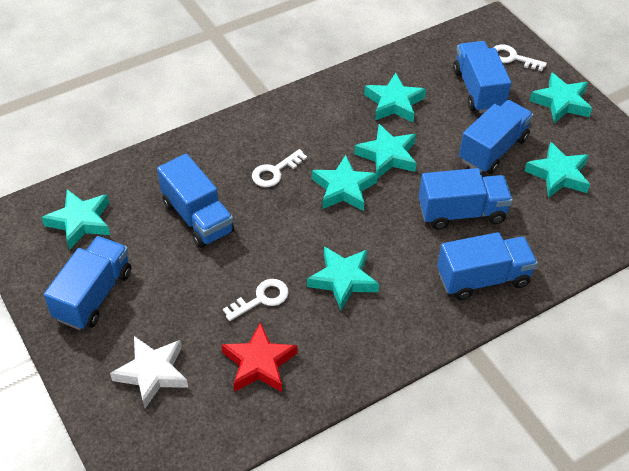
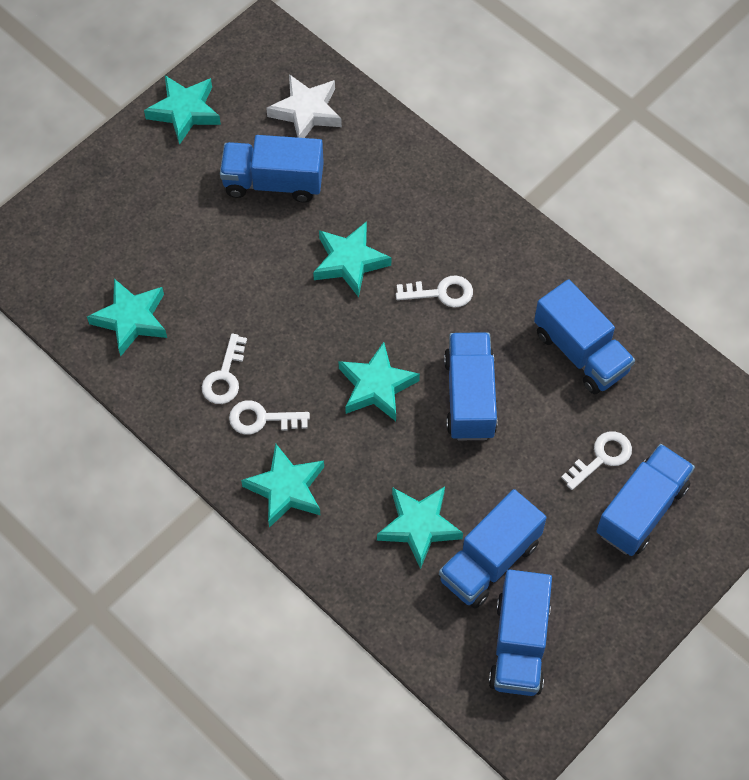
red star: 1 -> 0
turquoise star: 7 -> 6
white key: 3 -> 4

